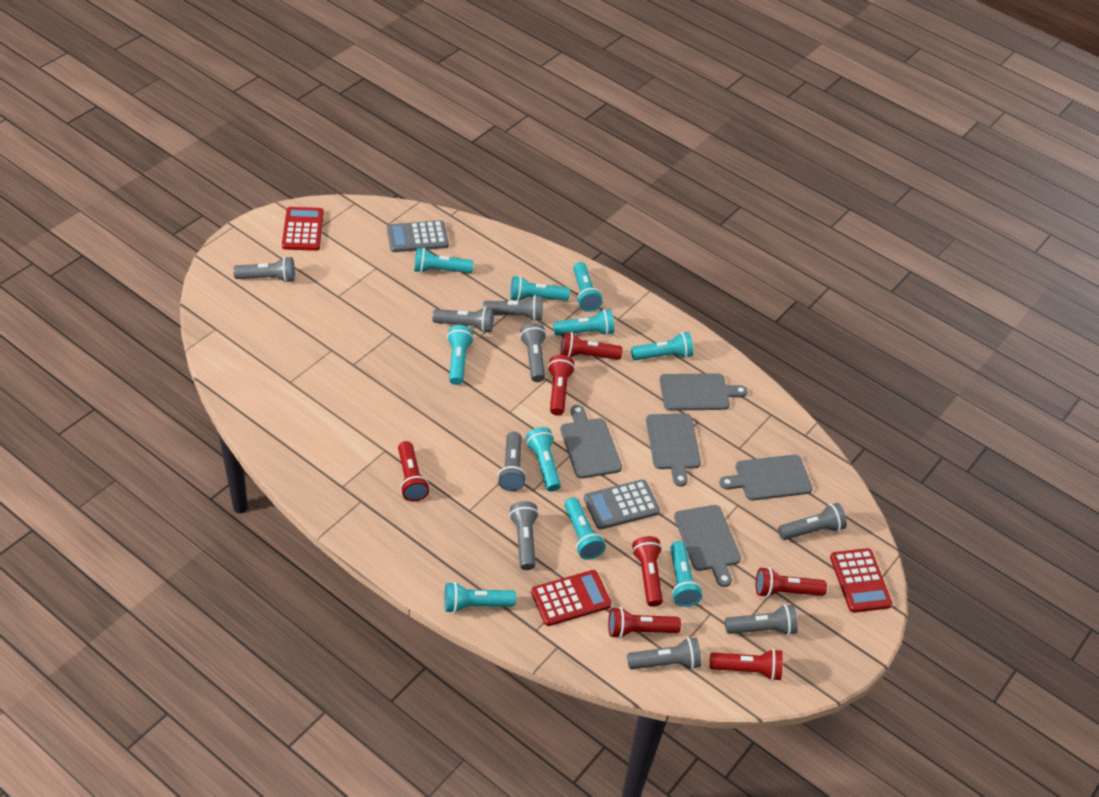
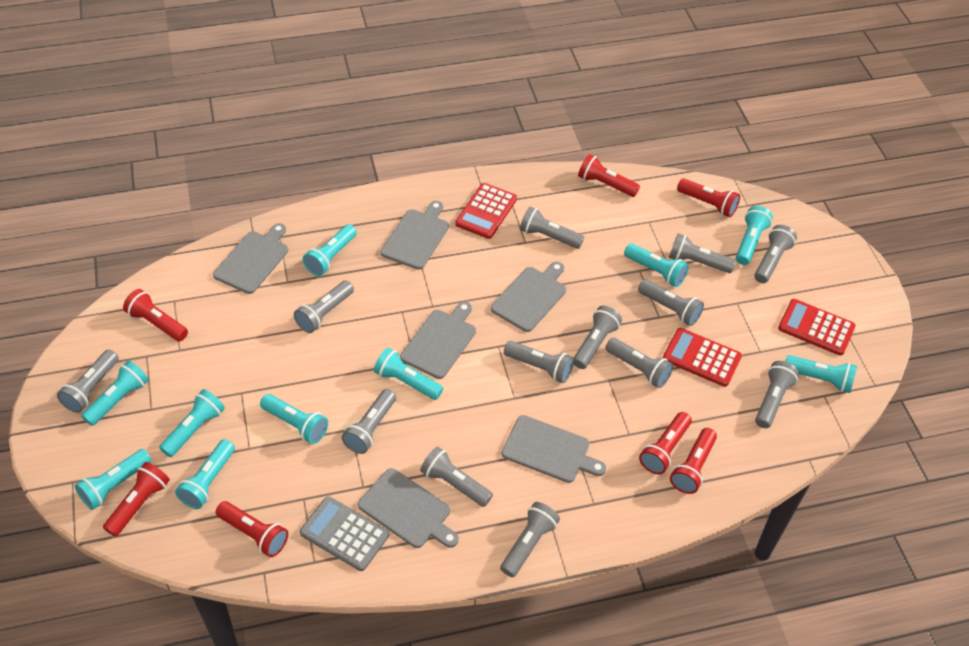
grey calculator: 2 -> 1
grey cutting board: 5 -> 6
grey flashlight: 9 -> 13

